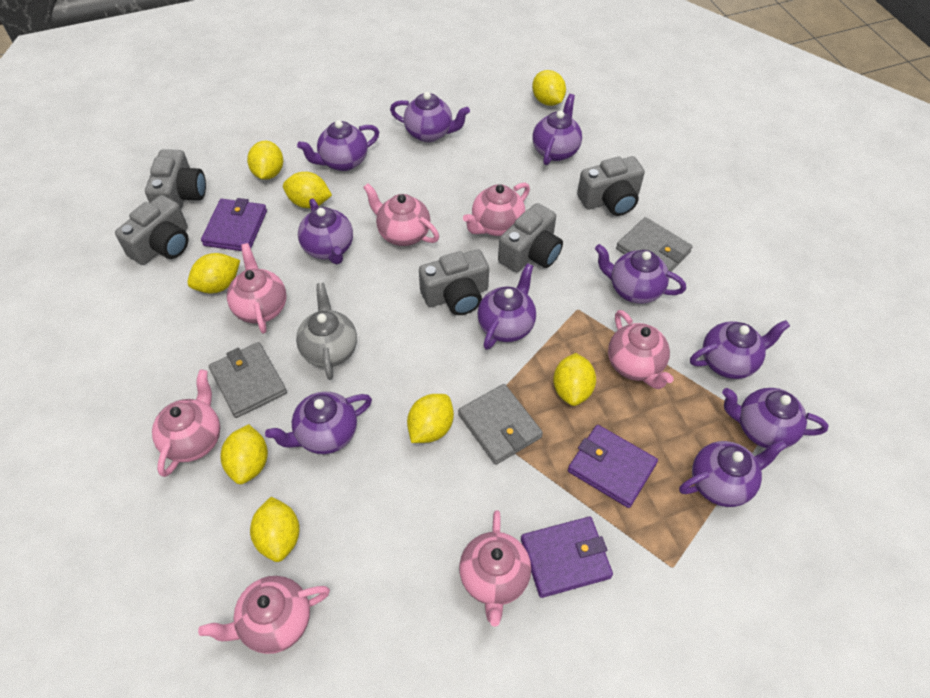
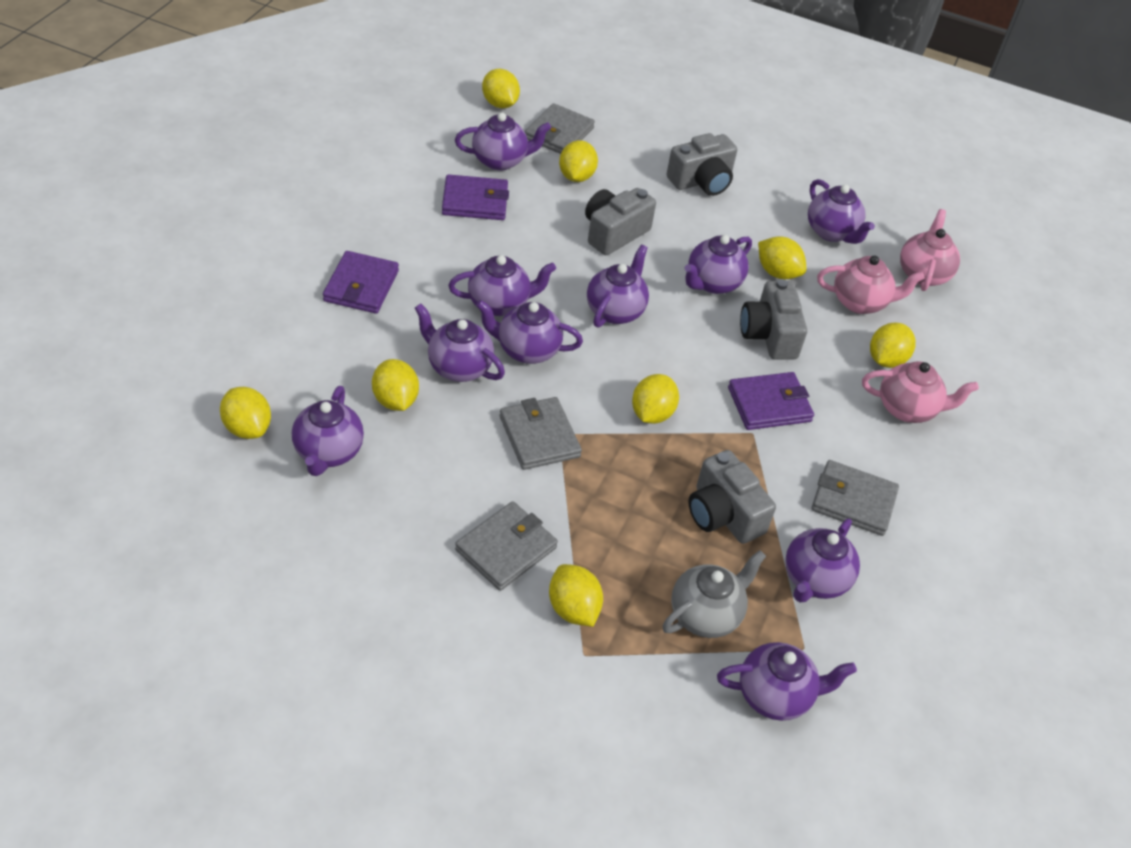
grey camera: 5 -> 4
grey wallet: 3 -> 4
pink teapot: 7 -> 3

